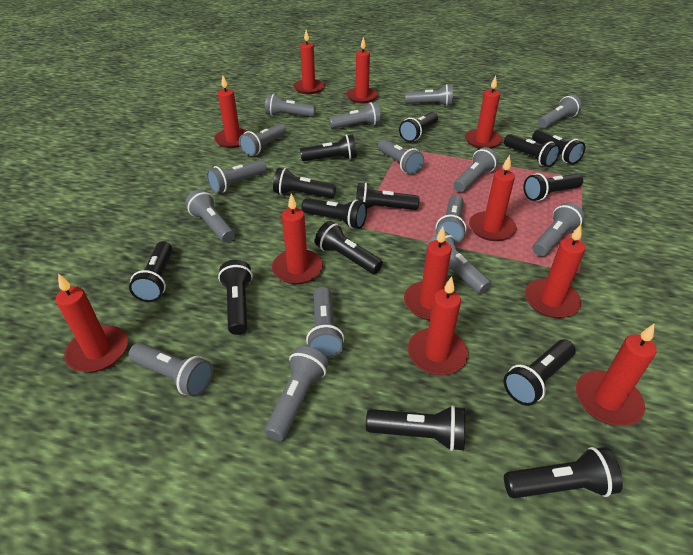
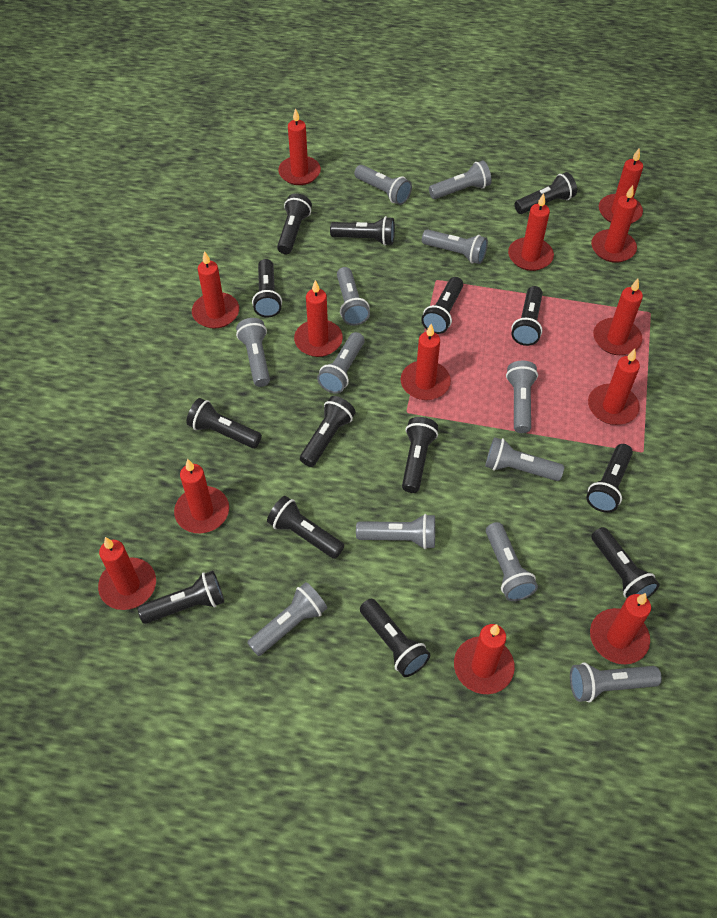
grey flashlight: 15 -> 12
red candle: 11 -> 13

